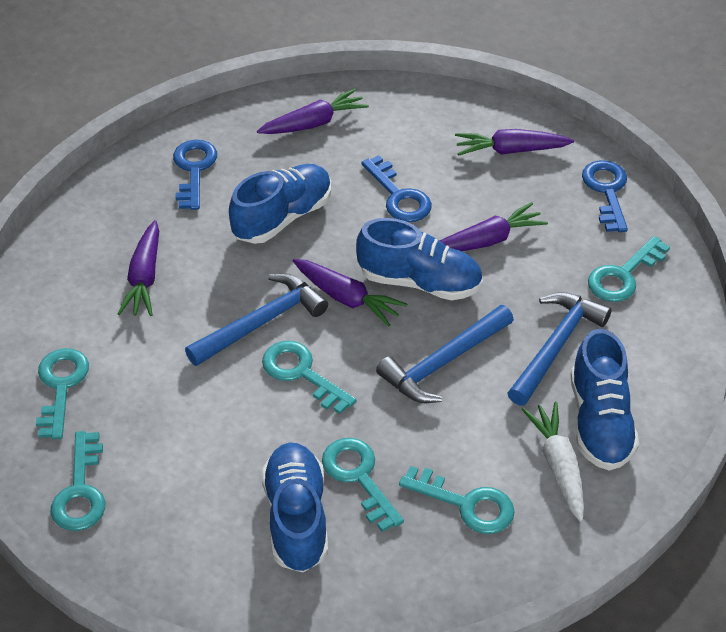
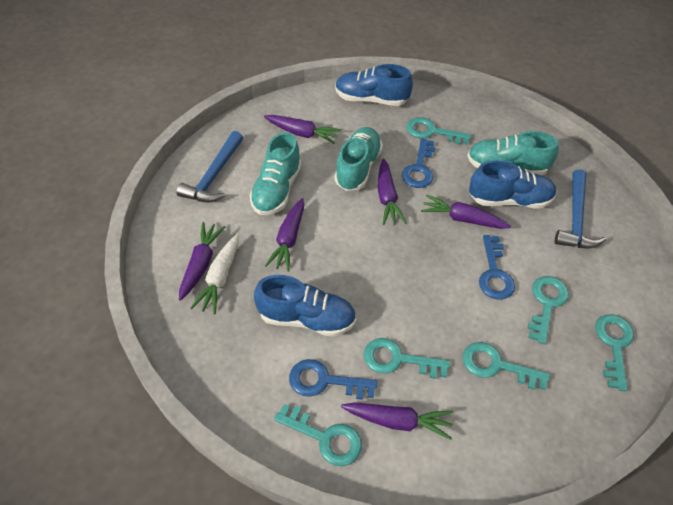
blue hammer: 3 -> 2
blue shoe: 4 -> 3
purple carrot: 5 -> 6
turquoise shoe: 0 -> 3

